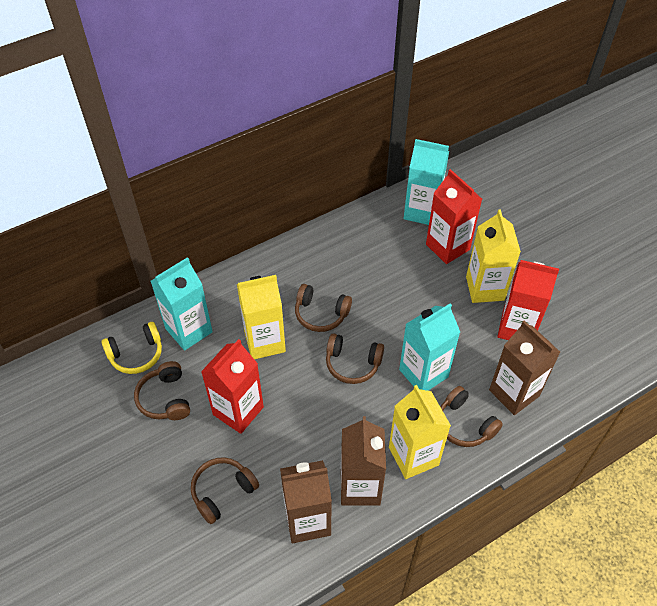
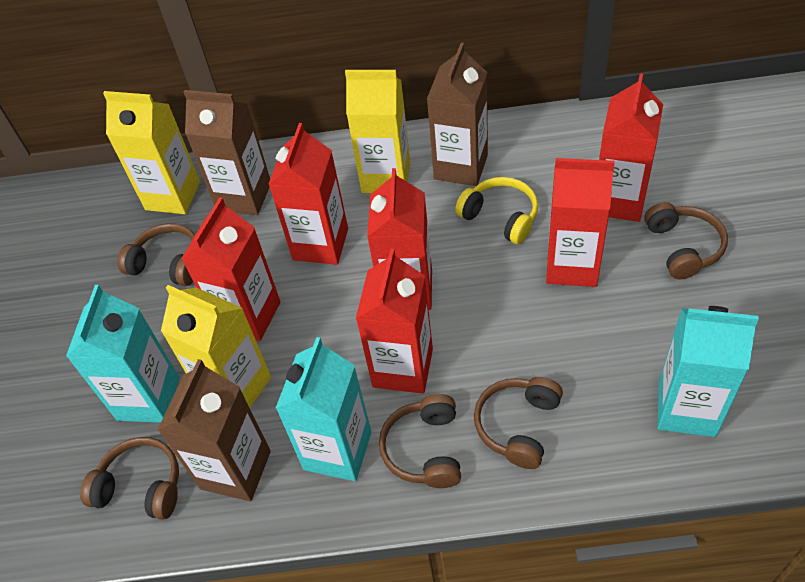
red carton: 3 -> 6

